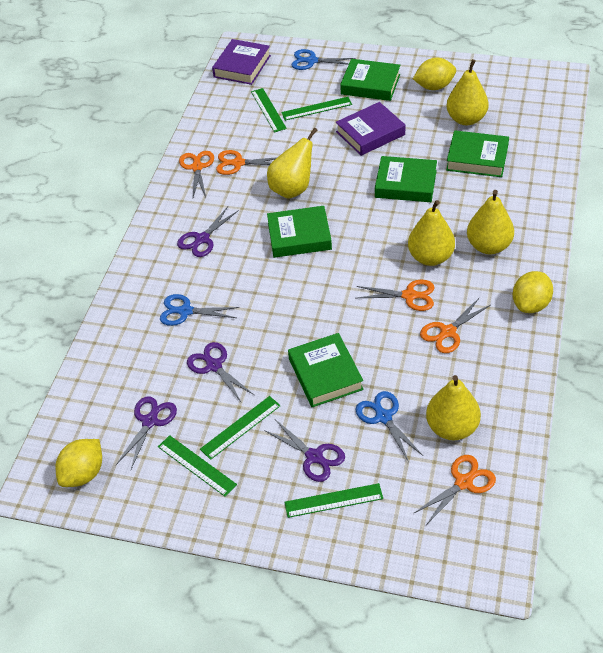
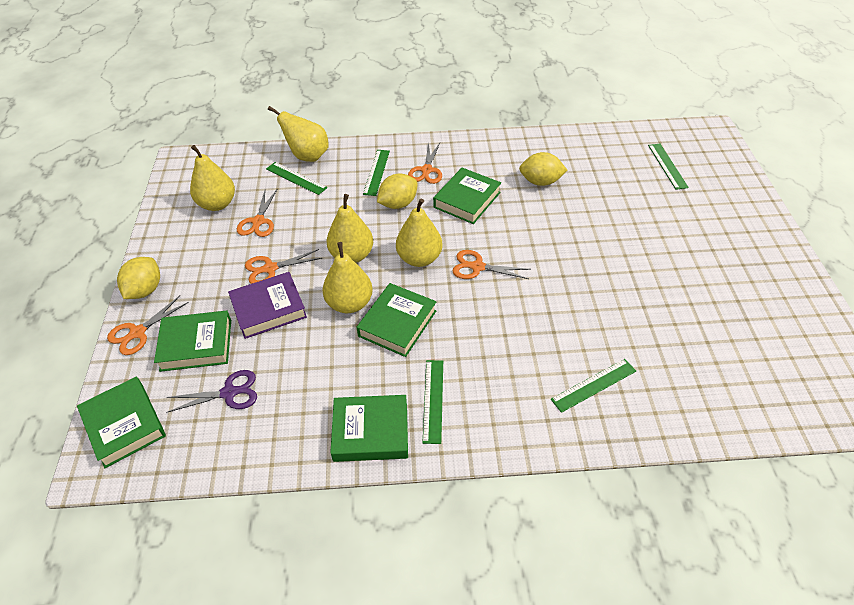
blue scissors: 3 -> 0
purple book: 2 -> 1
purple scissors: 4 -> 1

